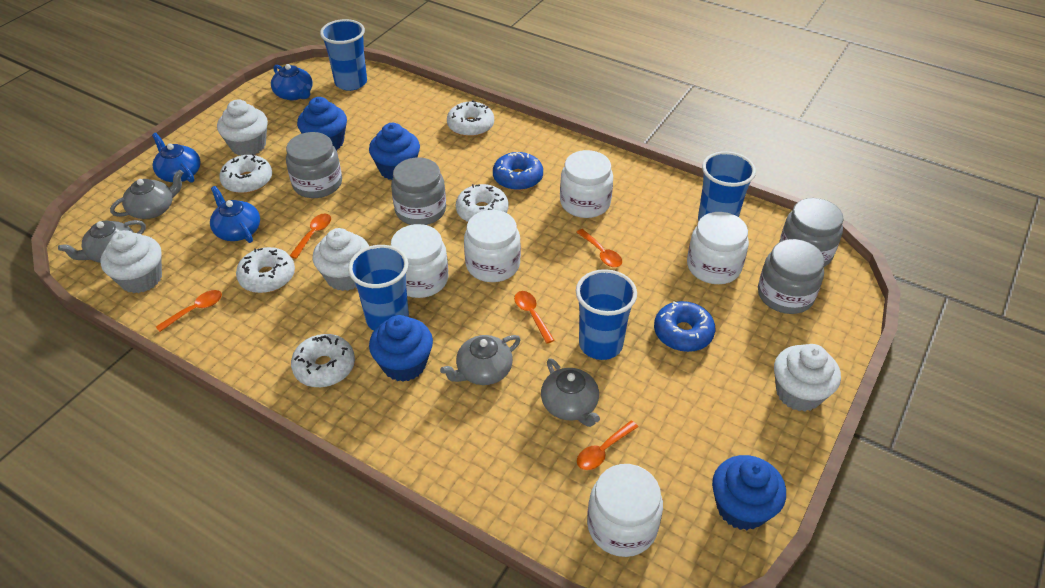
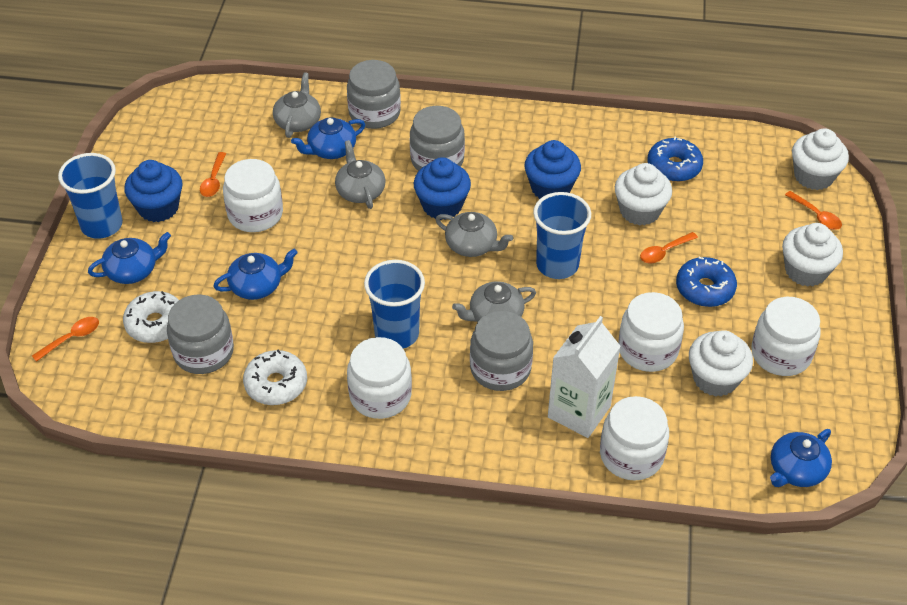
blue cup: 4 -> 3
blue cupcake: 4 -> 3
blue teapot: 3 -> 4
orange spoon: 5 -> 4
white carton: 0 -> 1
white donut: 5 -> 2

